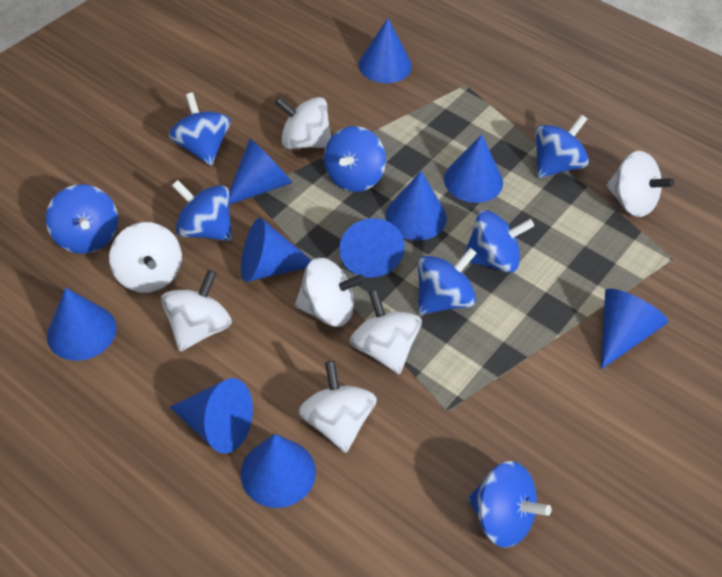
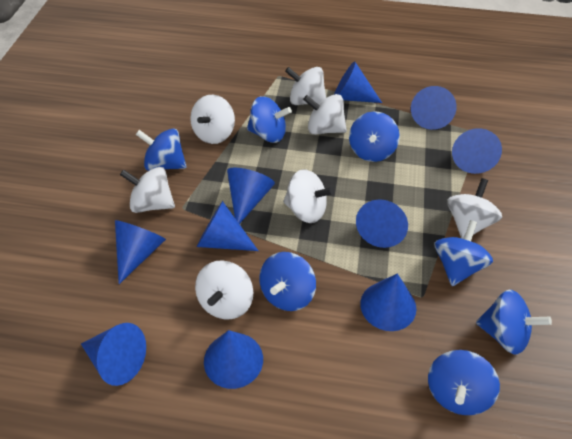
blue spinning top: 8 -> 7

